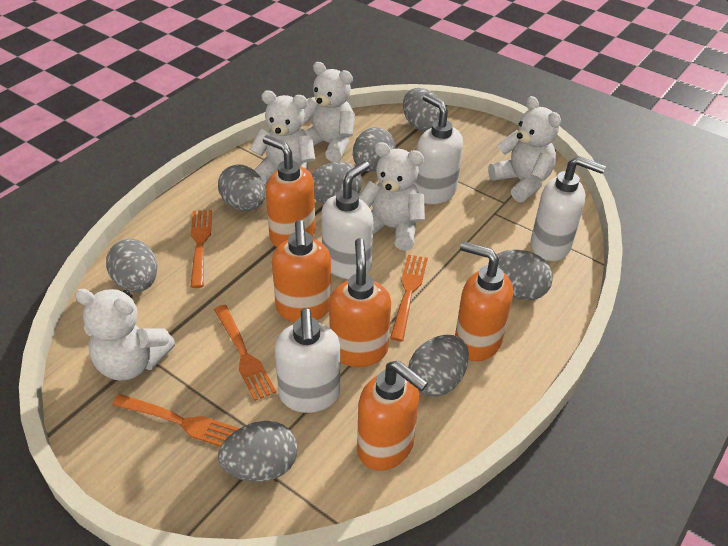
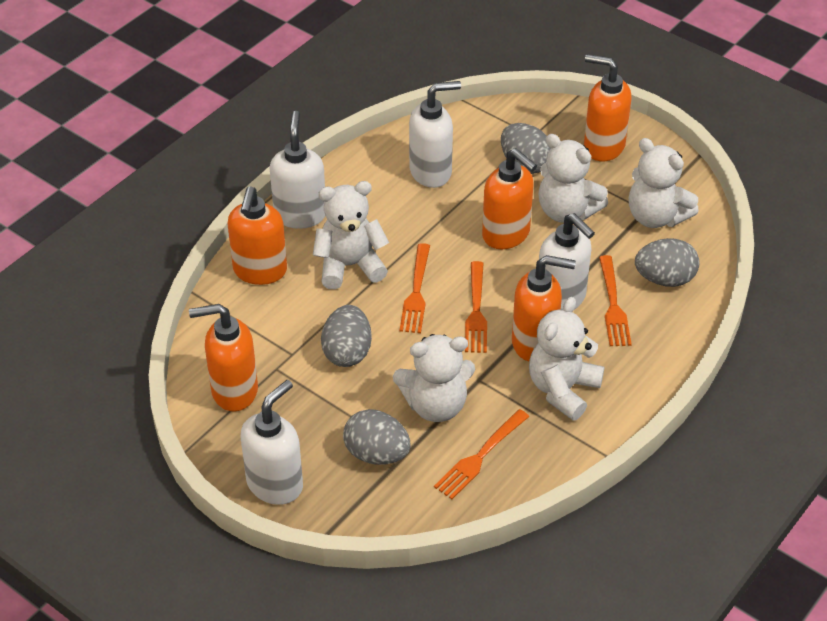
grey egg: 8 -> 4

